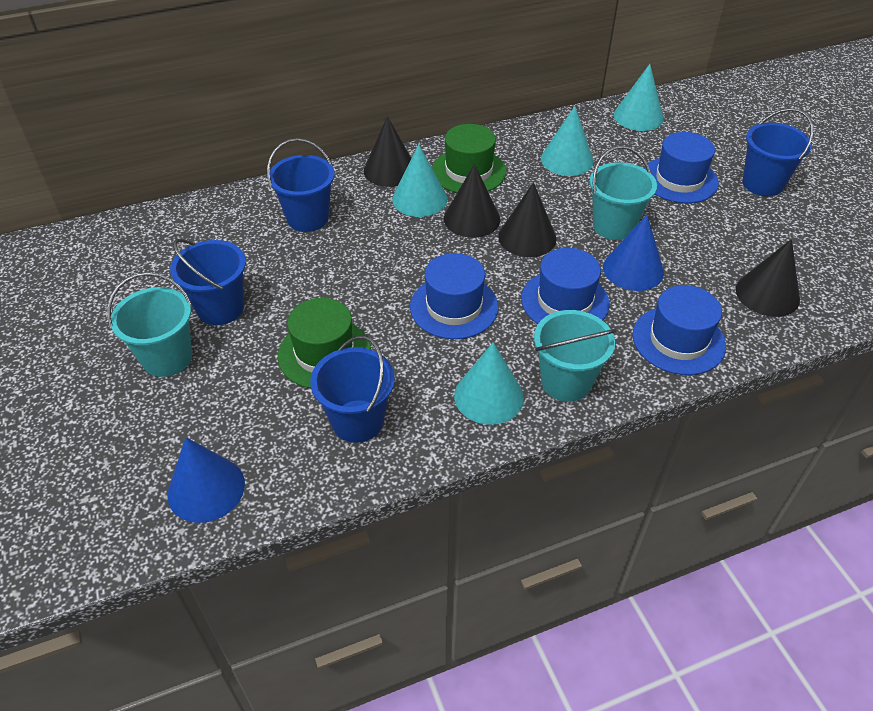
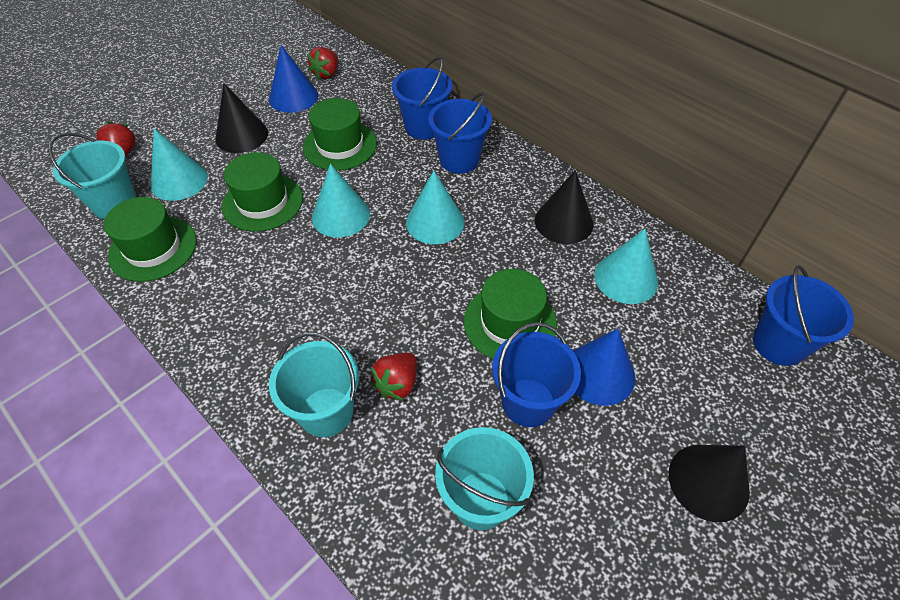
black cone: 4 -> 3
blue hat: 4 -> 0
green hat: 2 -> 4
red strawberry: 0 -> 3

